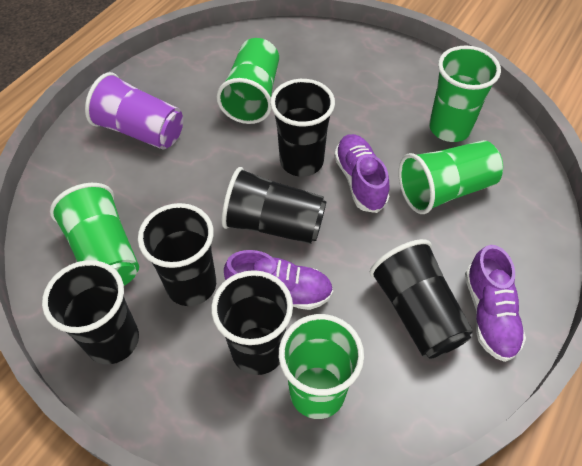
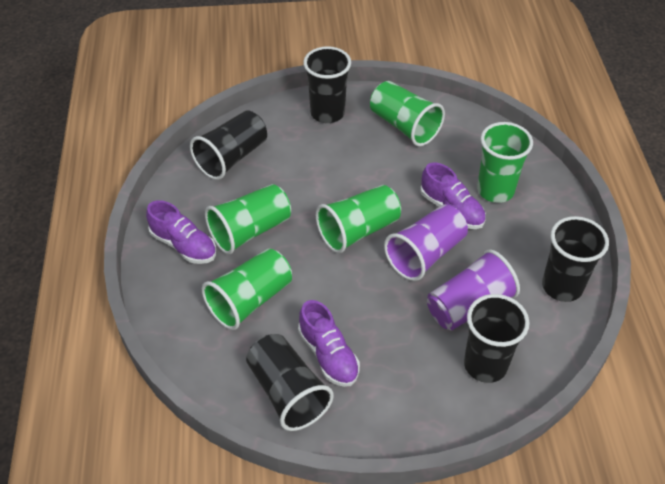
black cup: 6 -> 5
purple cup: 1 -> 2

